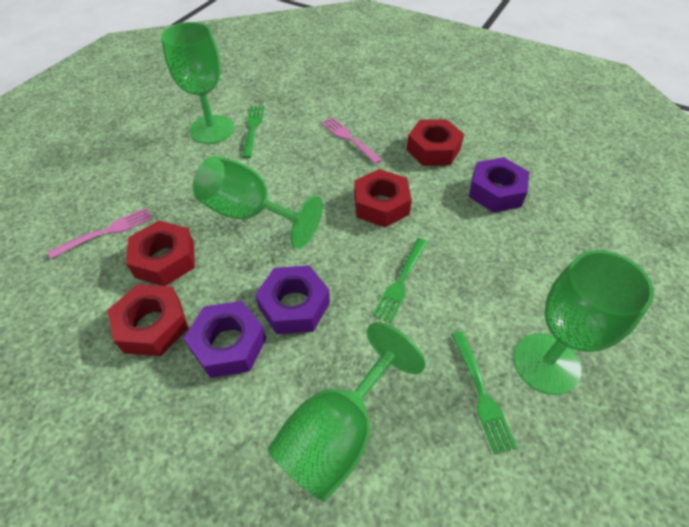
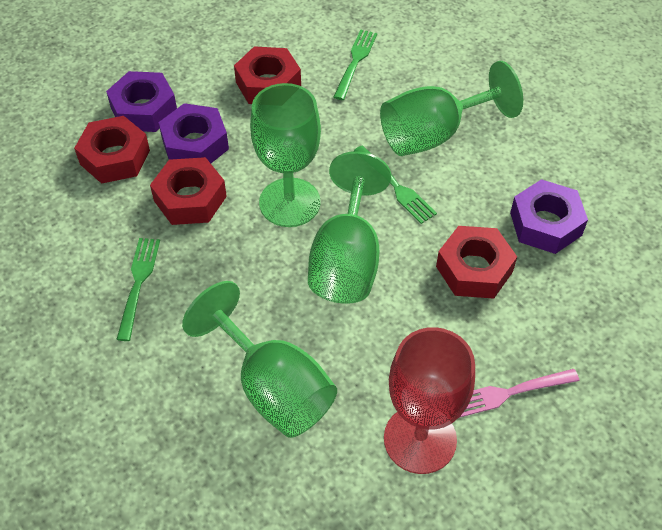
pink fork: 2 -> 1
red goblet: 0 -> 1

